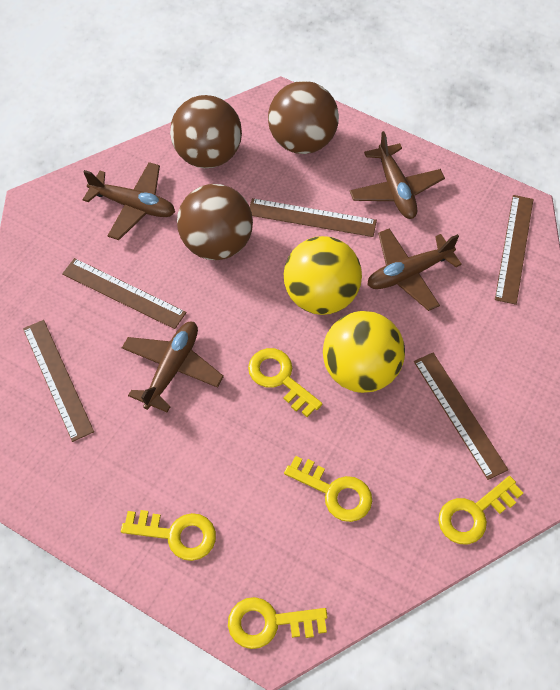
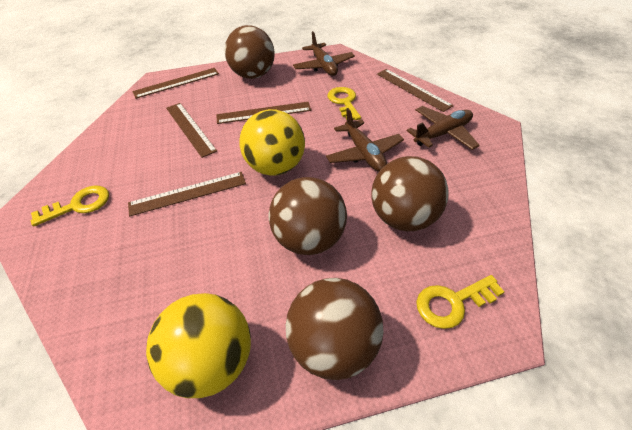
brown ball: 3 -> 4
brown plane: 4 -> 3
yellow key: 5 -> 3

